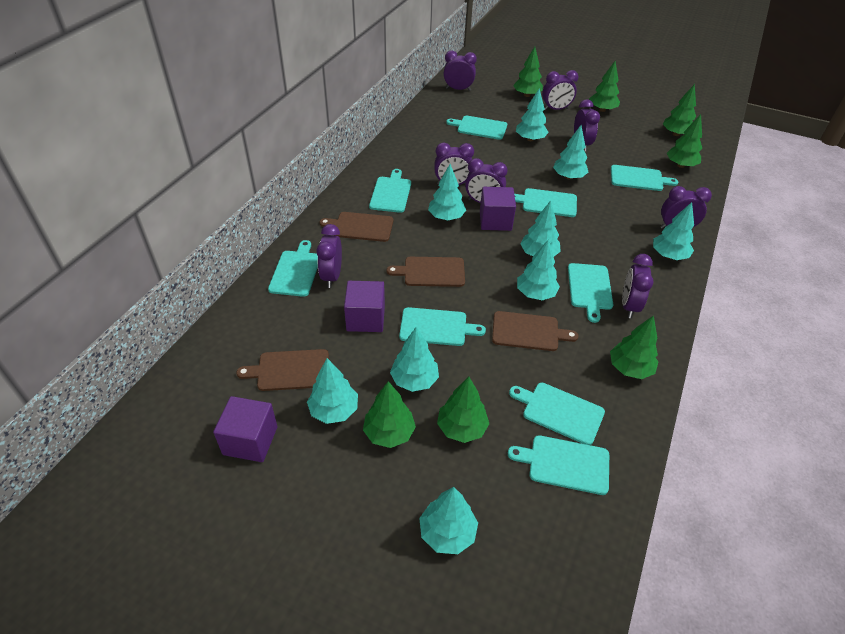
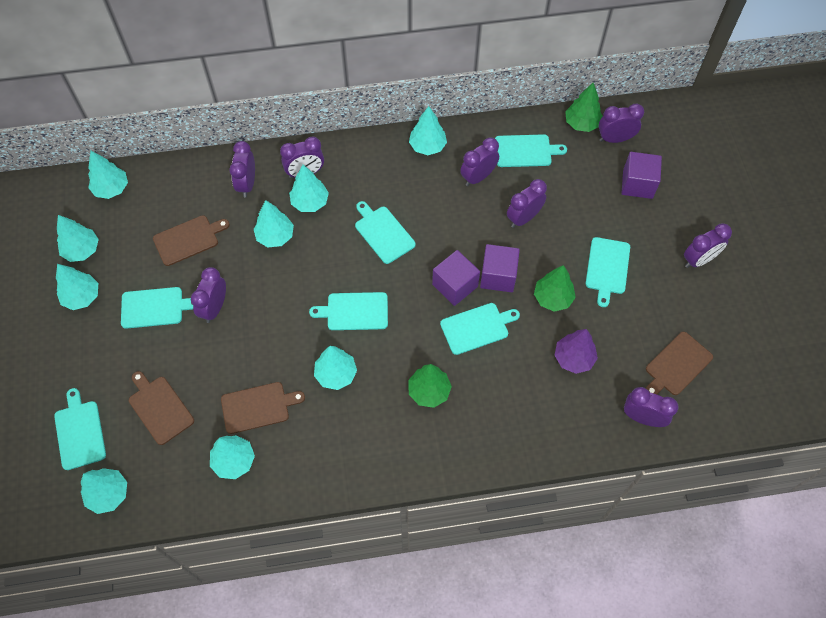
green tree: 7 -> 3
purple tree: 0 -> 1
turquoise cutting board: 9 -> 7

